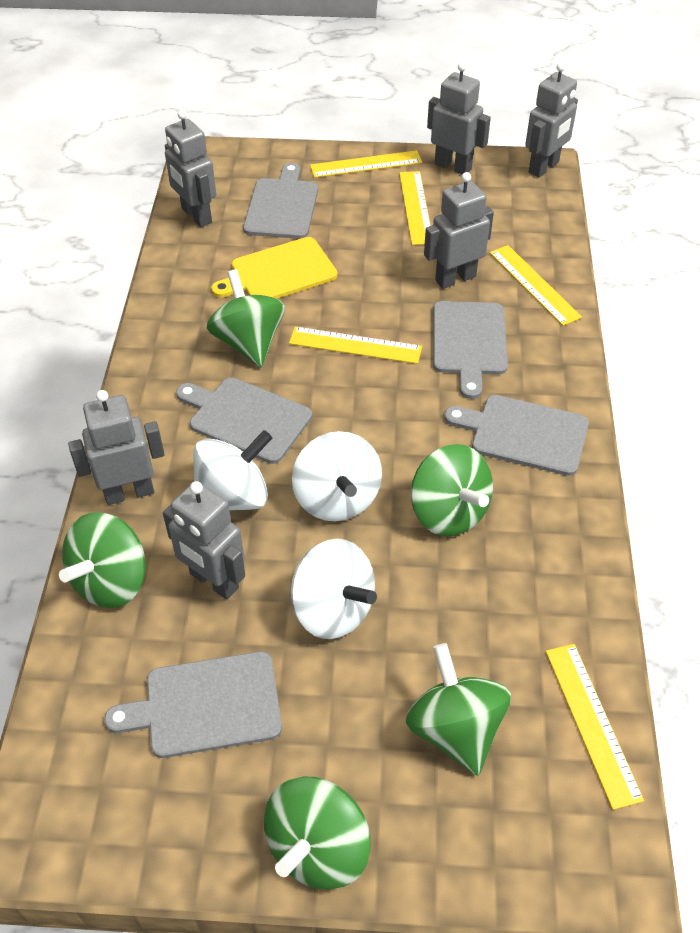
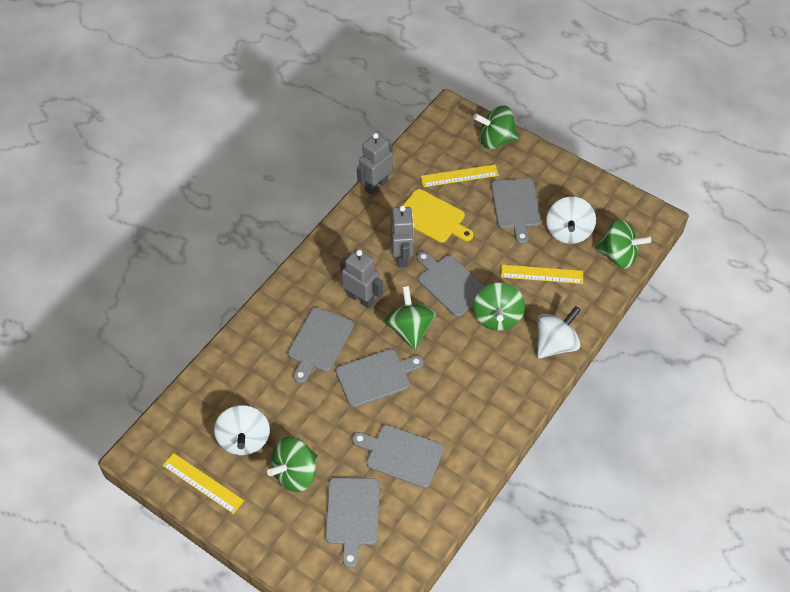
grey cutting board: 5 -> 6
grey robot: 6 -> 3
yellow ruler: 5 -> 3

